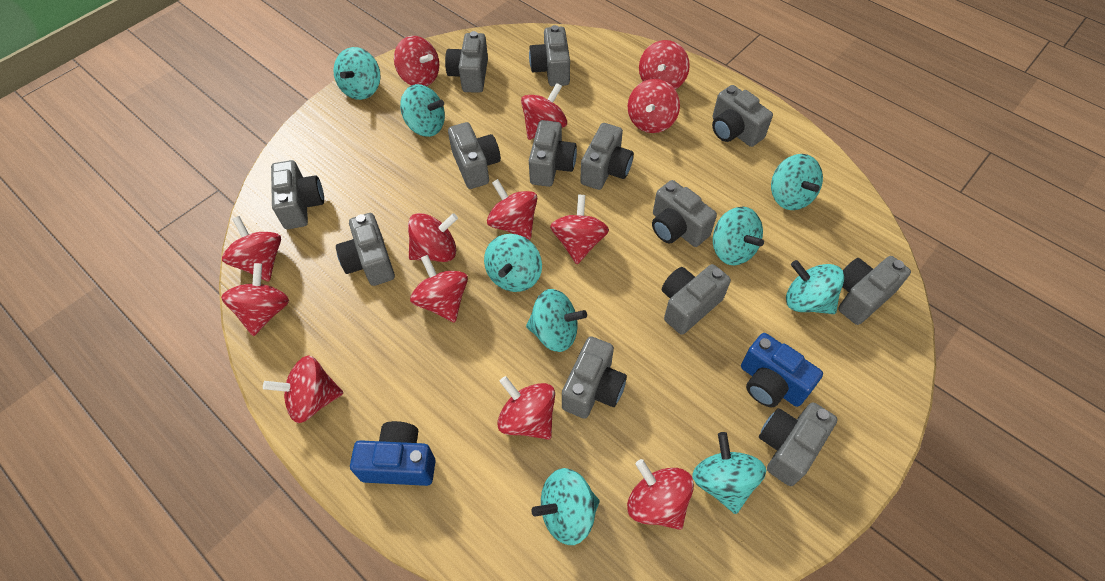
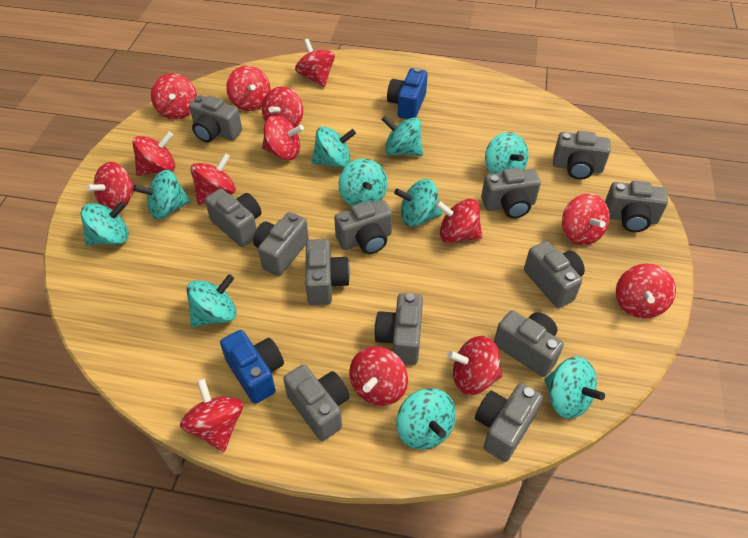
red spinning top: 13 -> 14
turquoise spinning top: 9 -> 10

